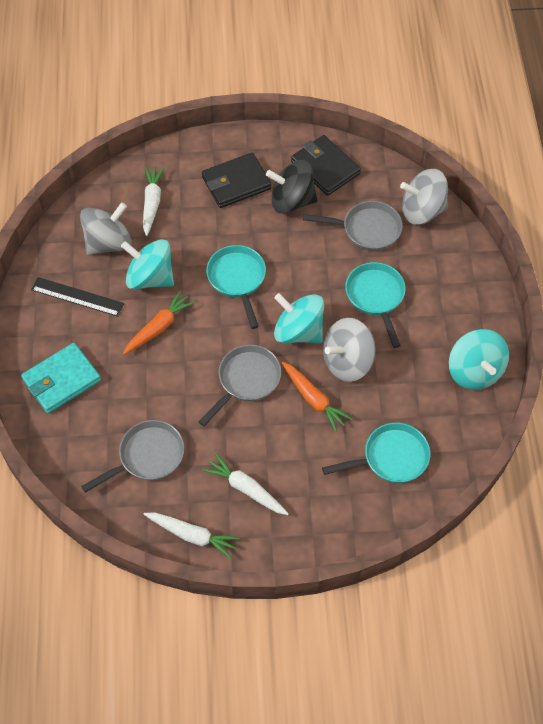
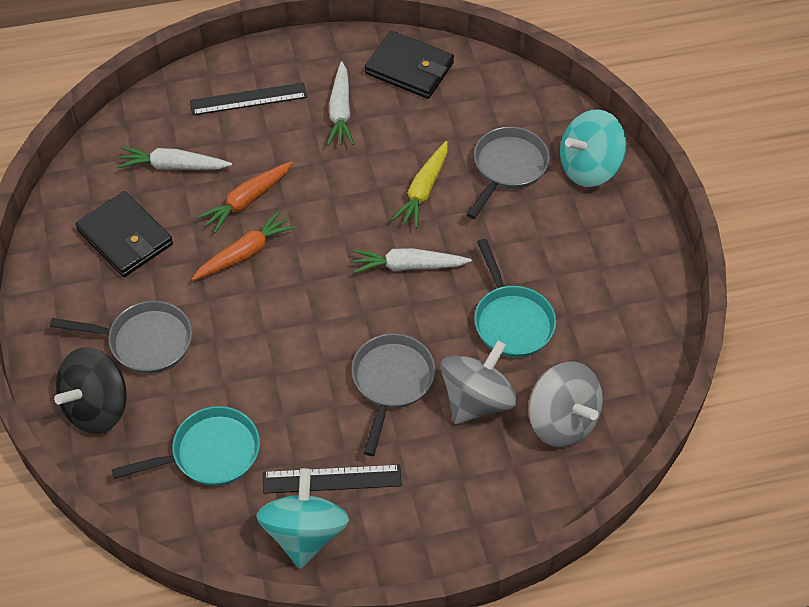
black ruler: 1 -> 2
grey spinning top: 3 -> 2
turquoise pan: 3 -> 2
turquoise spinning top: 3 -> 2
turquoise wallet: 1 -> 0
yellow carrot: 0 -> 1

